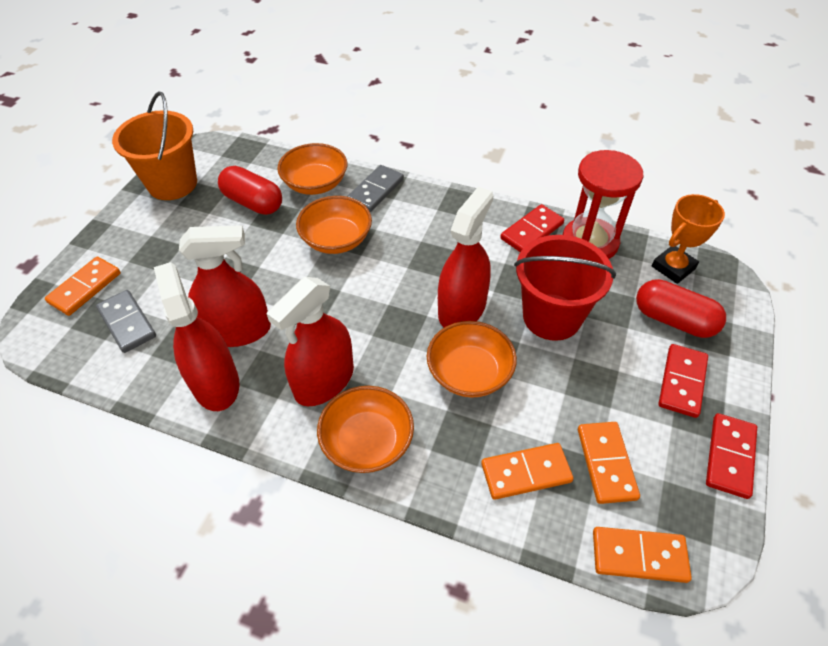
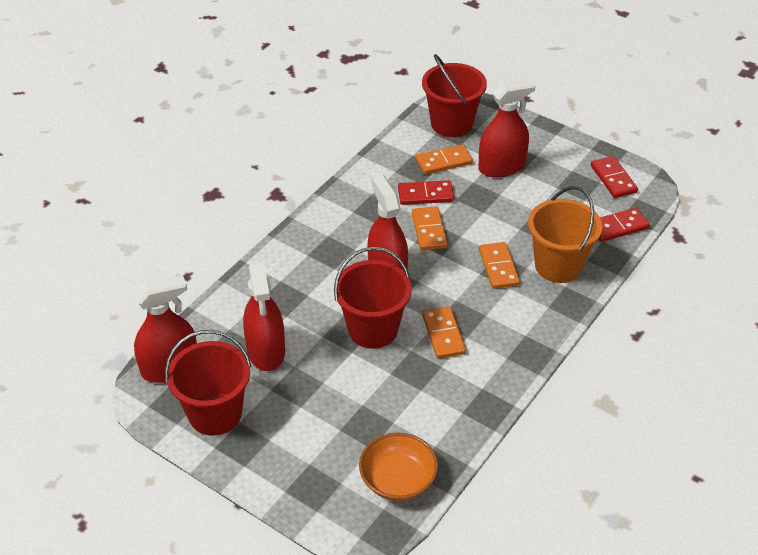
grey domino: 2 -> 0
orange bowl: 4 -> 1
orange trophy: 1 -> 0
red bucket: 1 -> 3
red capsule: 2 -> 0
red hourglass: 1 -> 0

